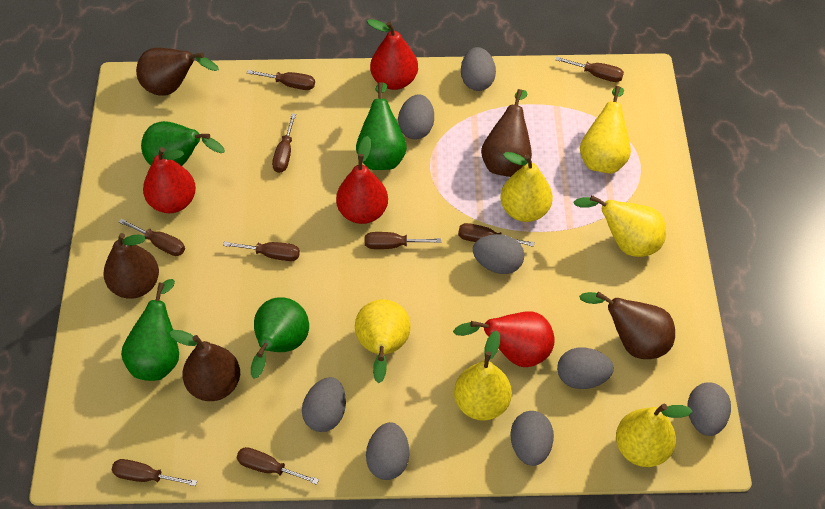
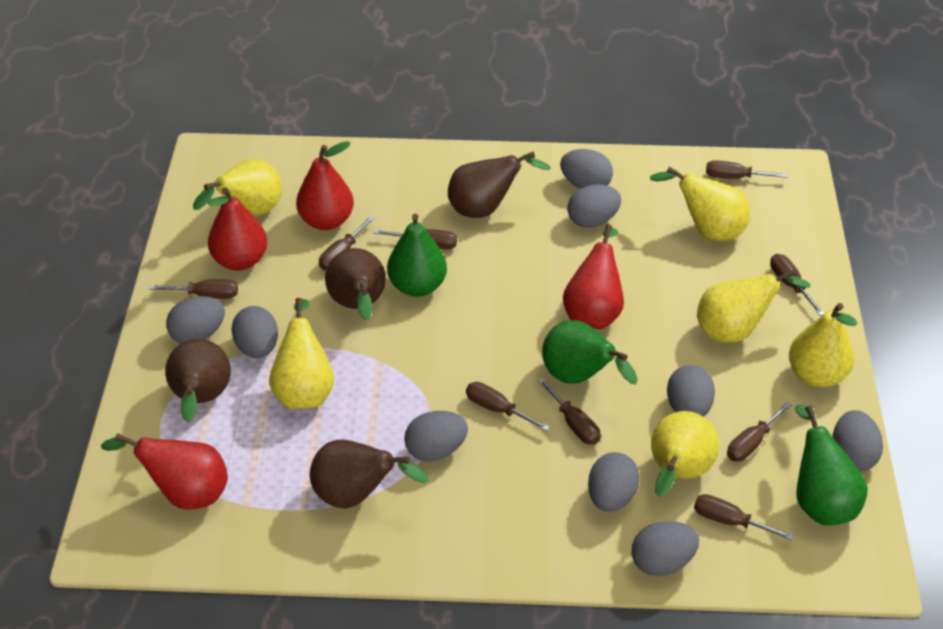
brown pear: 5 -> 4
green pear: 4 -> 3
grey egg: 8 -> 9

